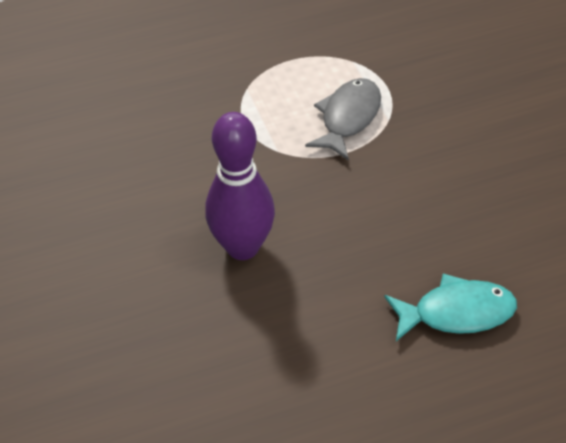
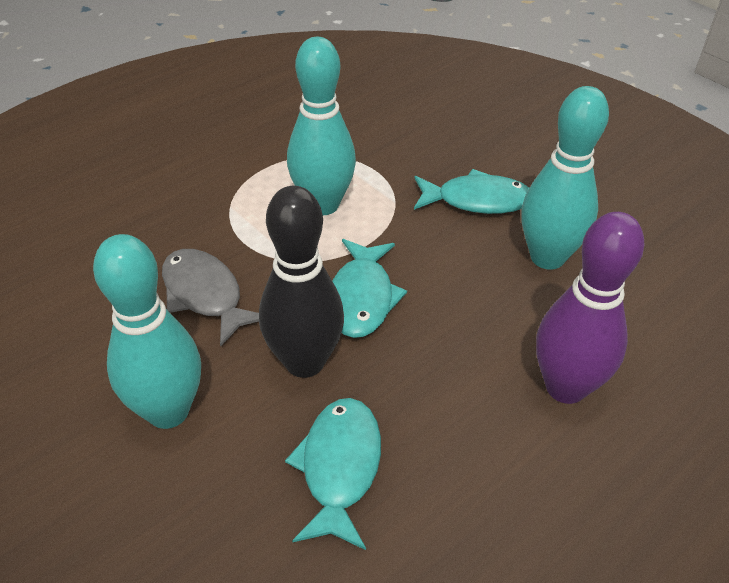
black bowling pin: 0 -> 1
turquoise bowling pin: 0 -> 3
turquoise fish: 1 -> 3

